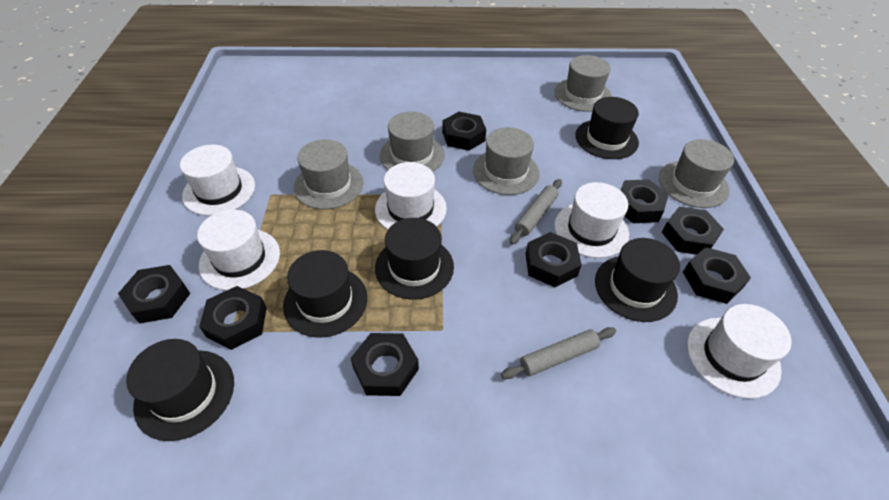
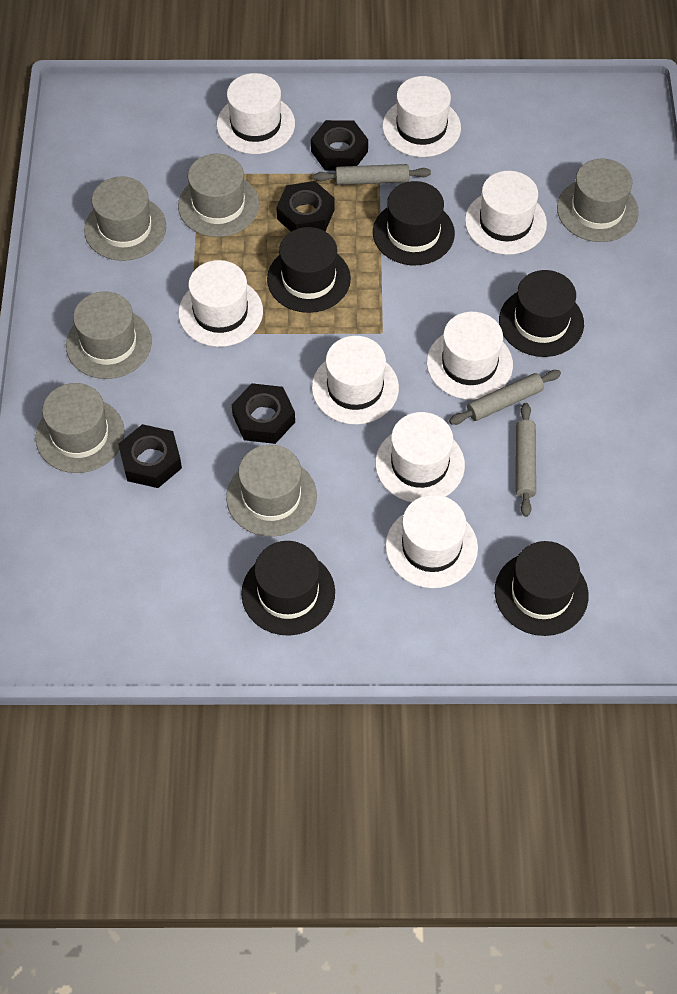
black nut: 8 -> 4
grey hat: 5 -> 6
grey rolling pin: 2 -> 3
white hat: 5 -> 8

